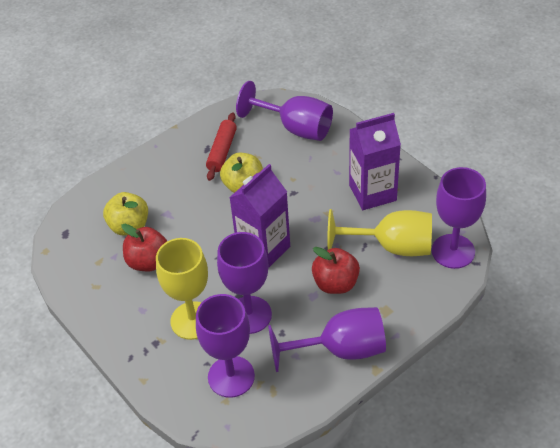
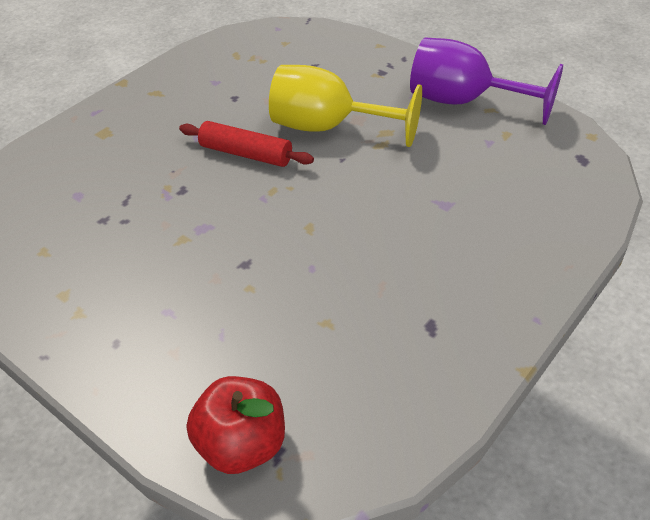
purple carton: 2 -> 0
purple goblet: 5 -> 1
red apple: 2 -> 1
yellow apple: 2 -> 0
yellow goblet: 2 -> 1

